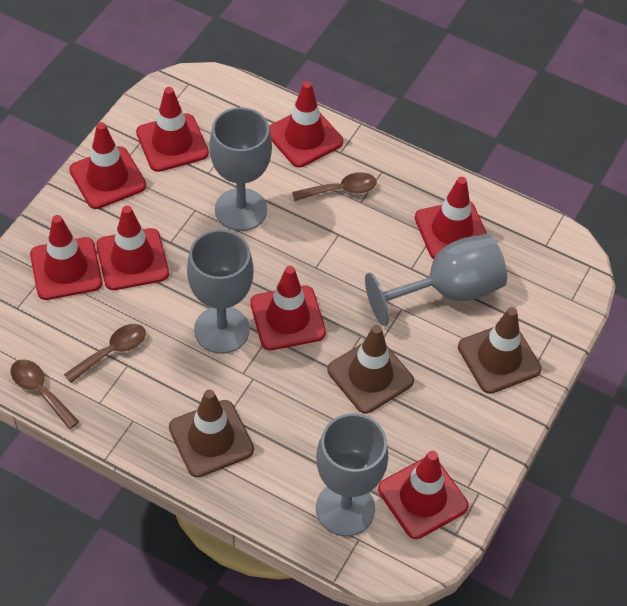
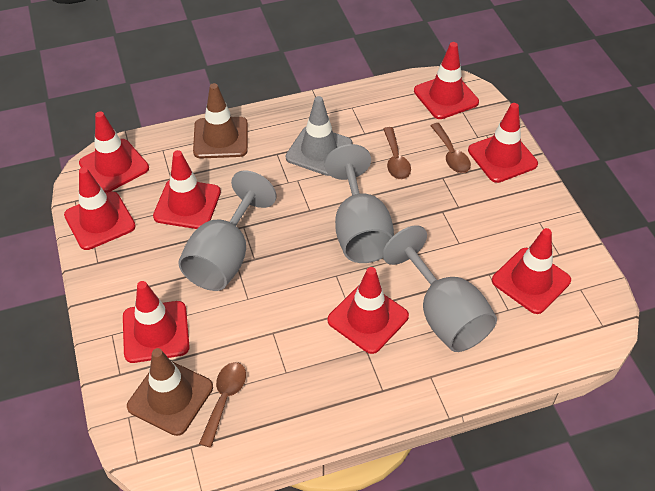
brown traffic cone: 3 -> 2
grey goblet: 4 -> 3
grey traffic cone: 0 -> 1

